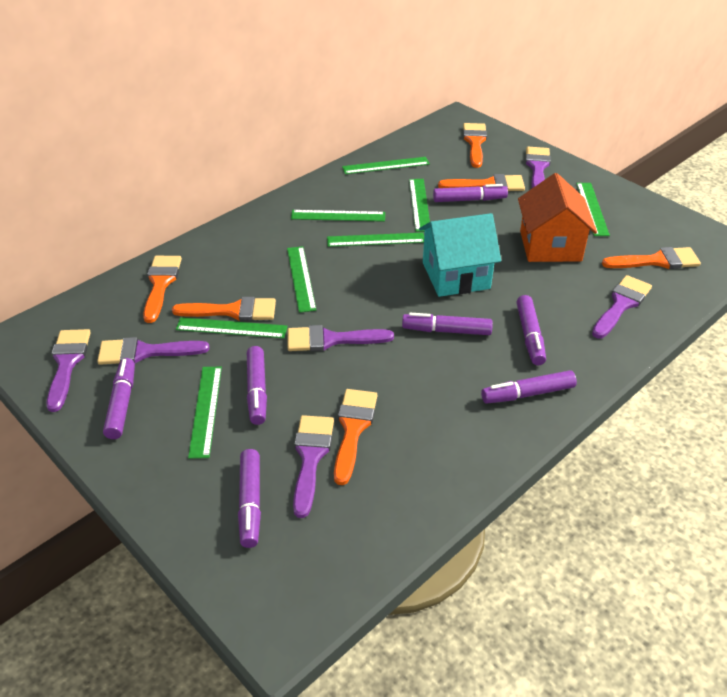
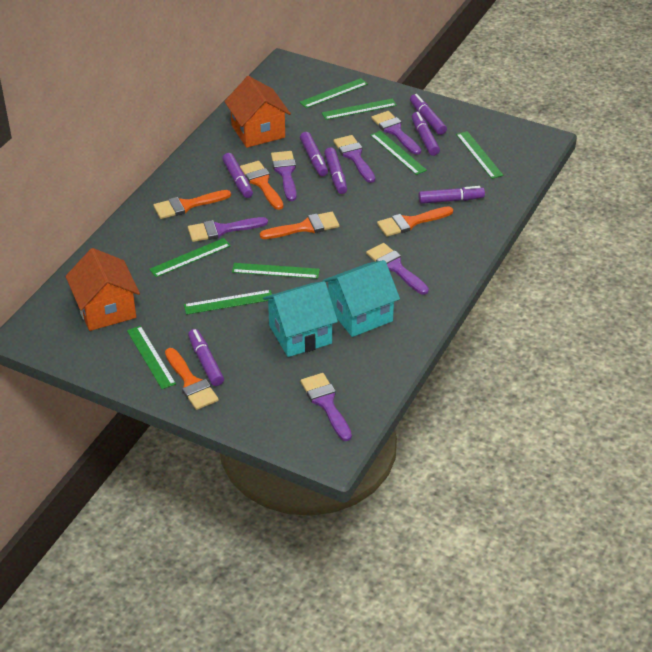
orange brush: 6 -> 5
orange house: 1 -> 2
turquoise house: 1 -> 2

